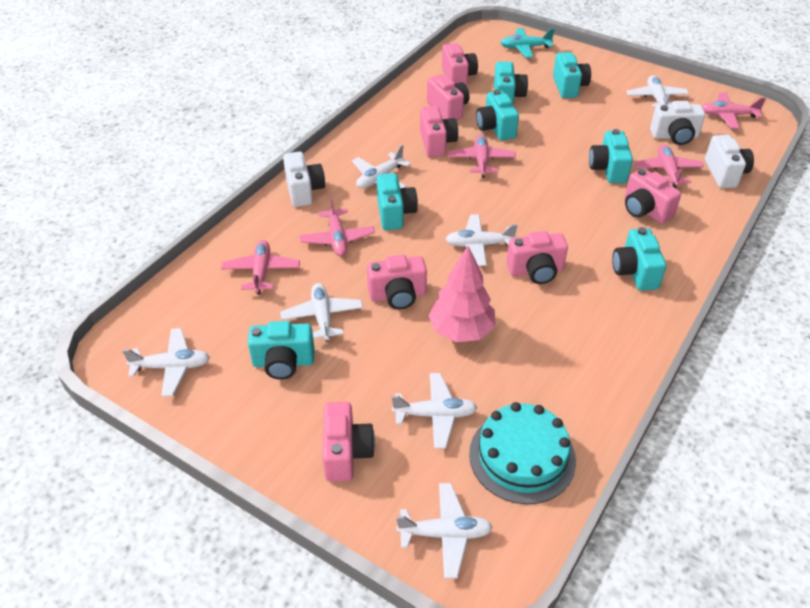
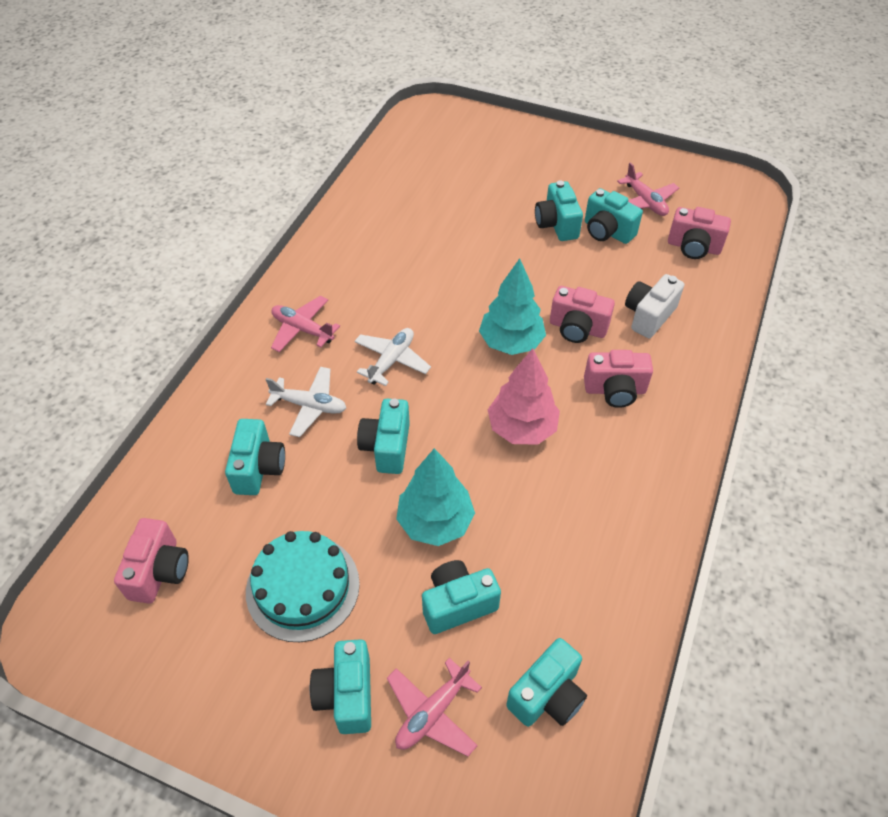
pink camera: 7 -> 4
pink plane: 5 -> 3
turquoise plane: 1 -> 0
turquoise tree: 0 -> 2
white camera: 3 -> 1
white plane: 7 -> 2

